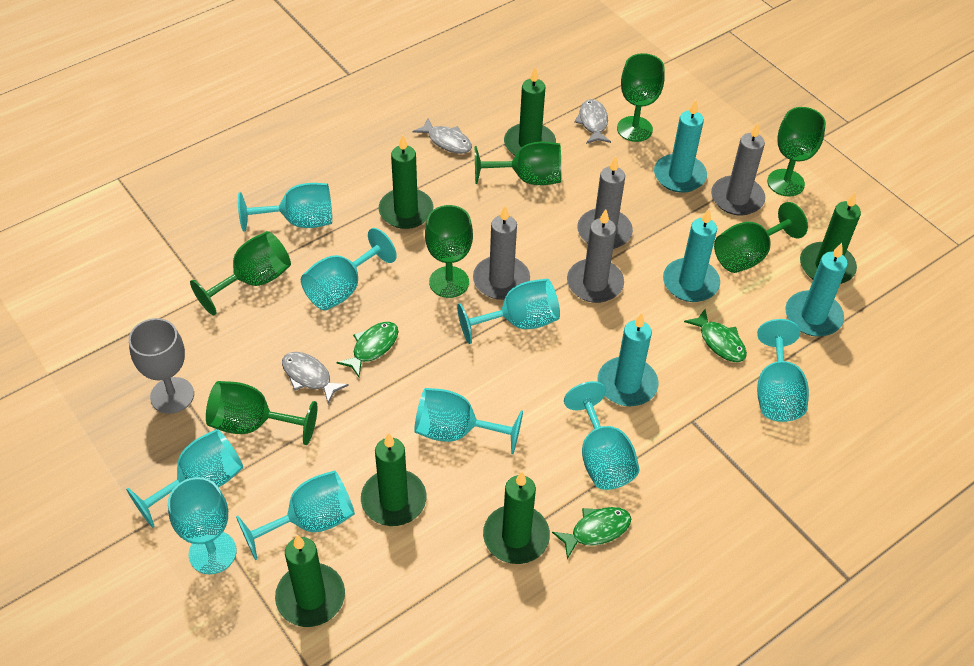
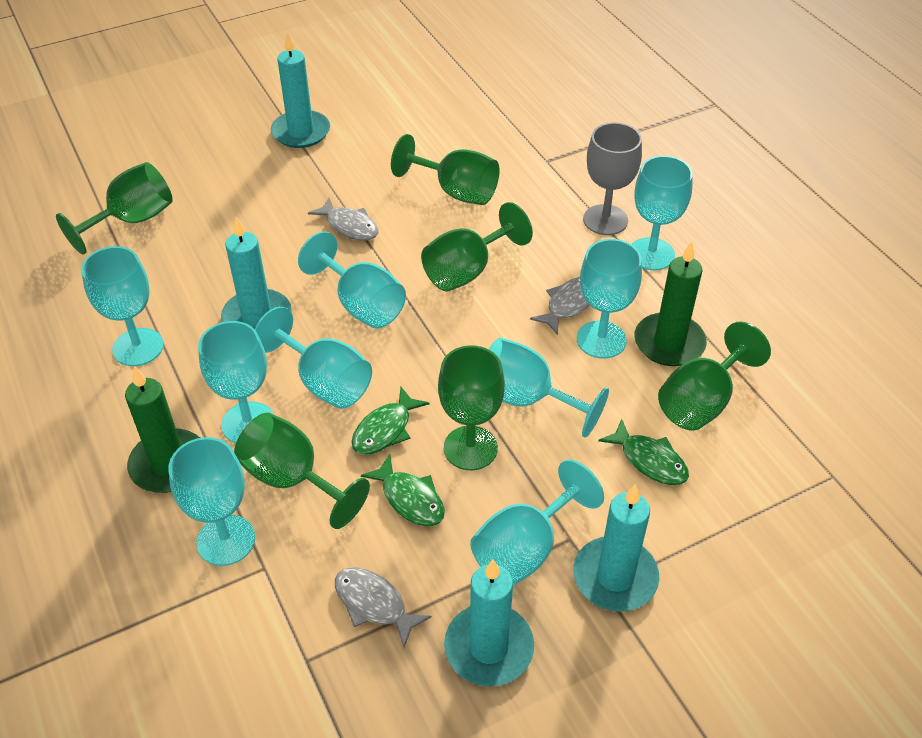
green candle: 6 -> 2
green goblet: 7 -> 6
grey candle: 4 -> 0

